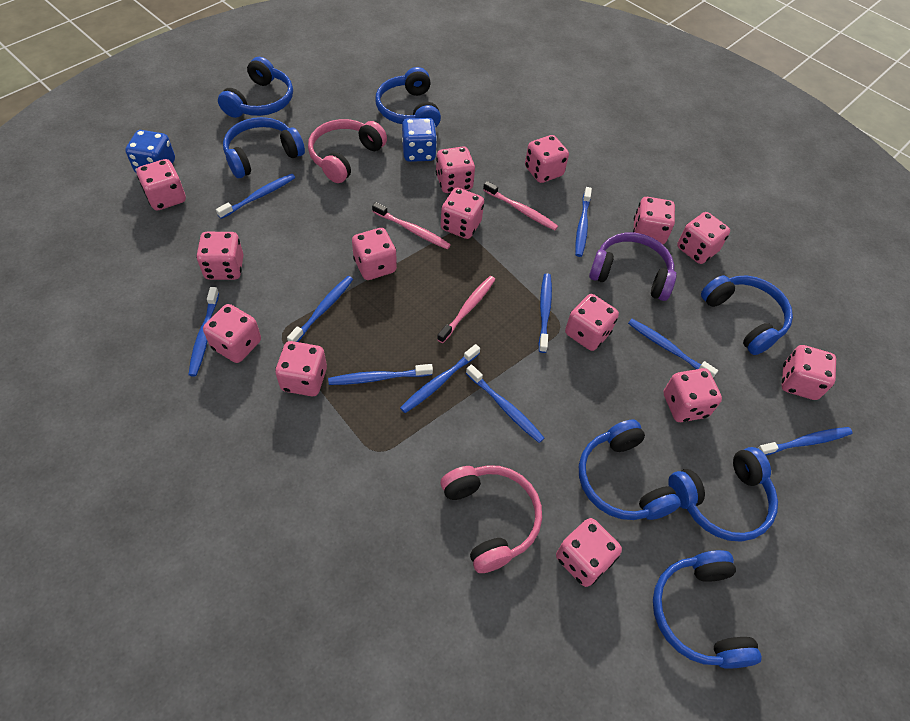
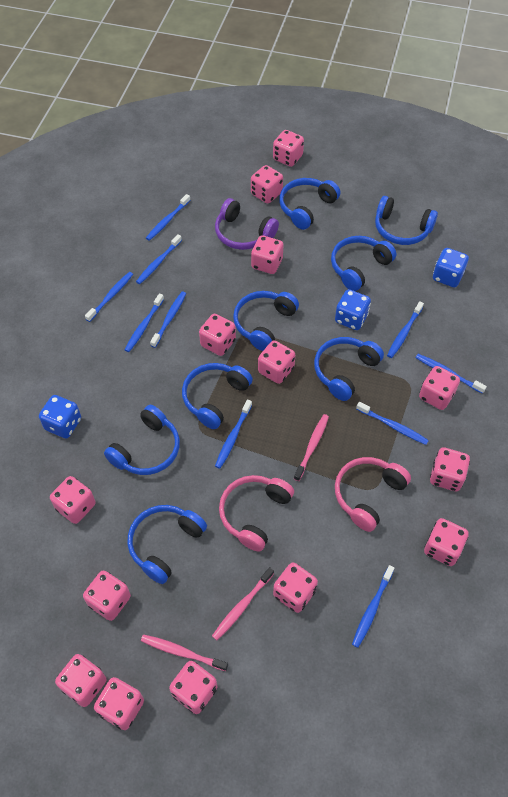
blue dice: 2 -> 3
blue headphones: 7 -> 8

